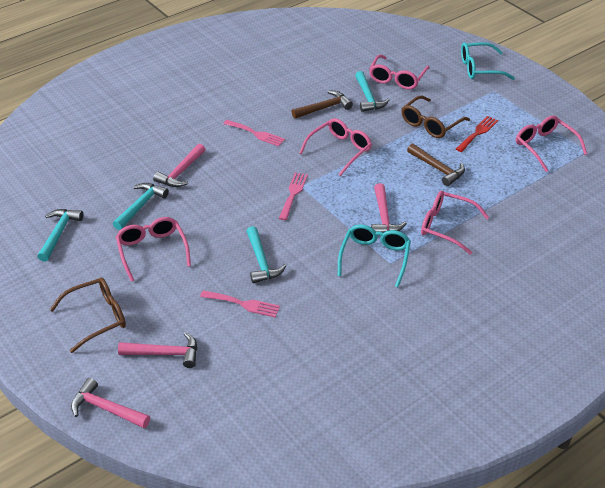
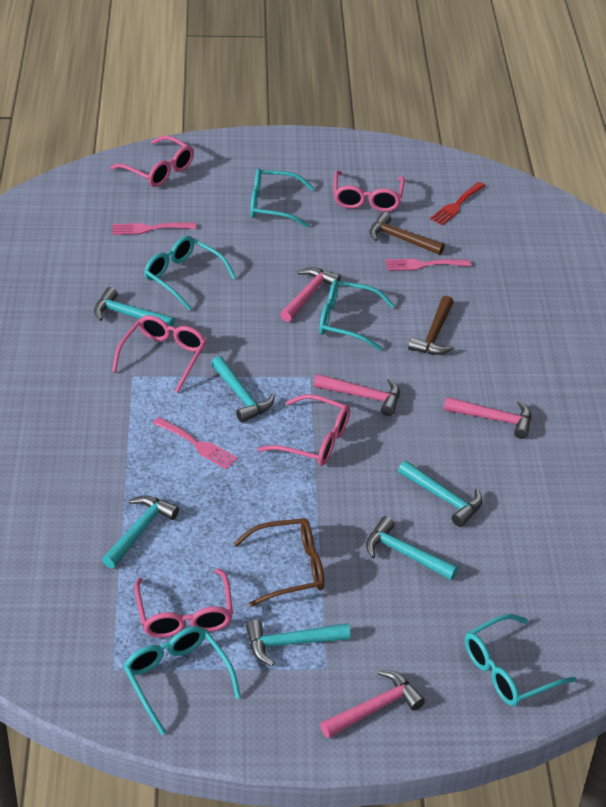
brown glasses: 2 -> 1
turquoise glasses: 2 -> 5
turquoise hammer: 4 -> 6

